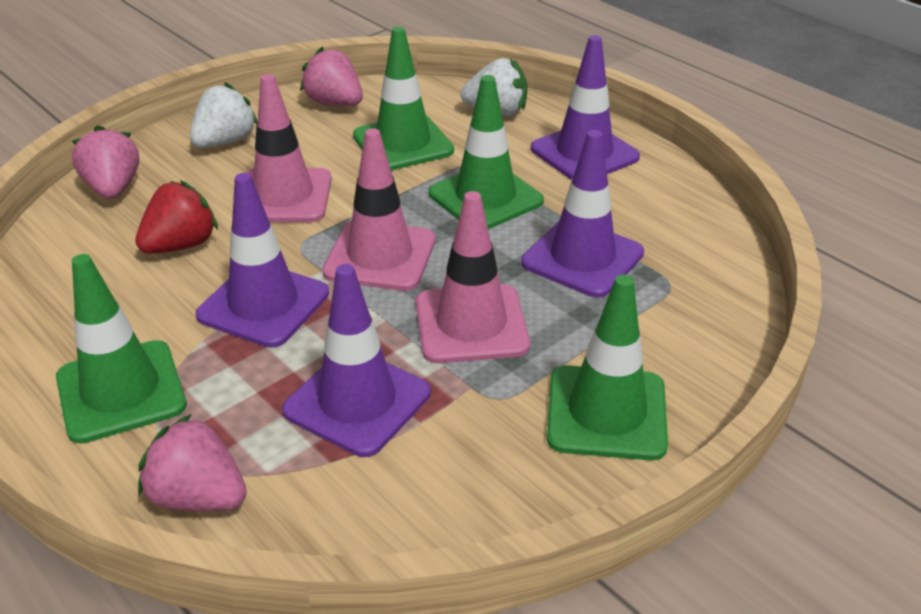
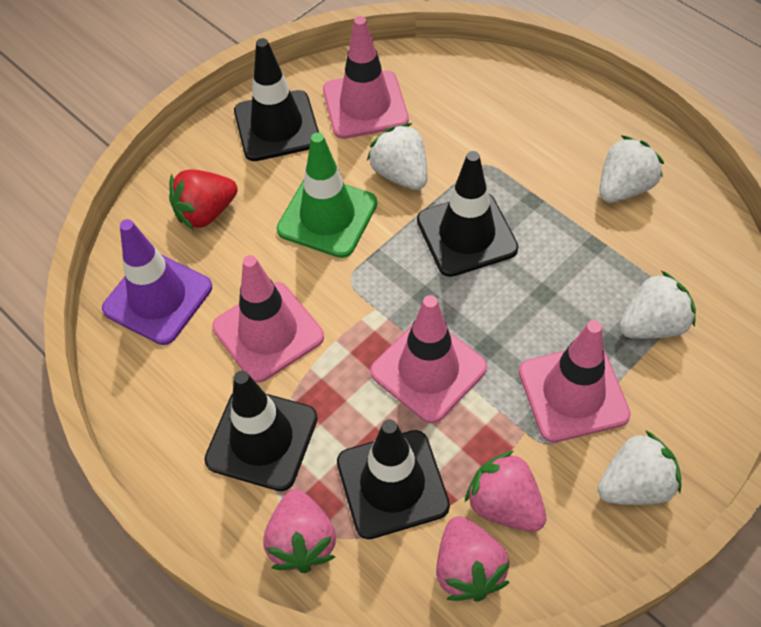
black traffic cone: 0 -> 4
green traffic cone: 4 -> 1
pink traffic cone: 3 -> 4
purple traffic cone: 4 -> 1
white strawberry: 2 -> 4

